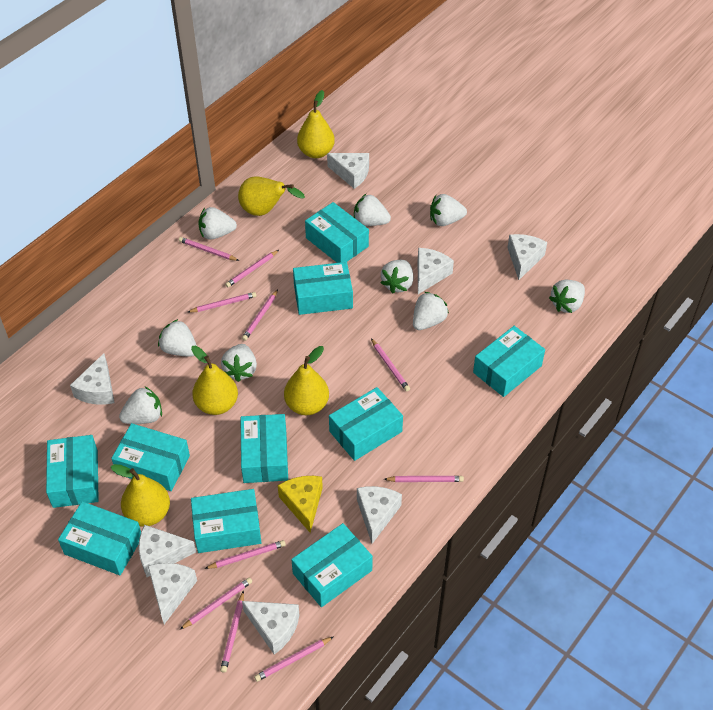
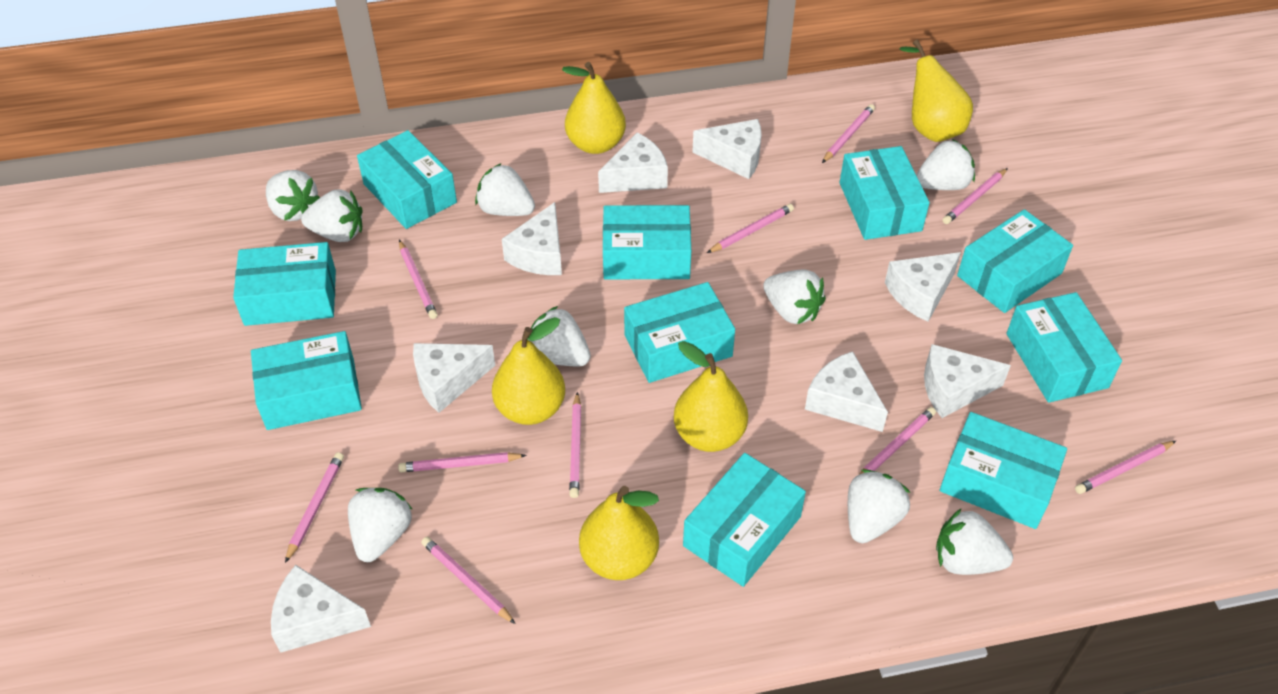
yellow cheese: 1 -> 0

